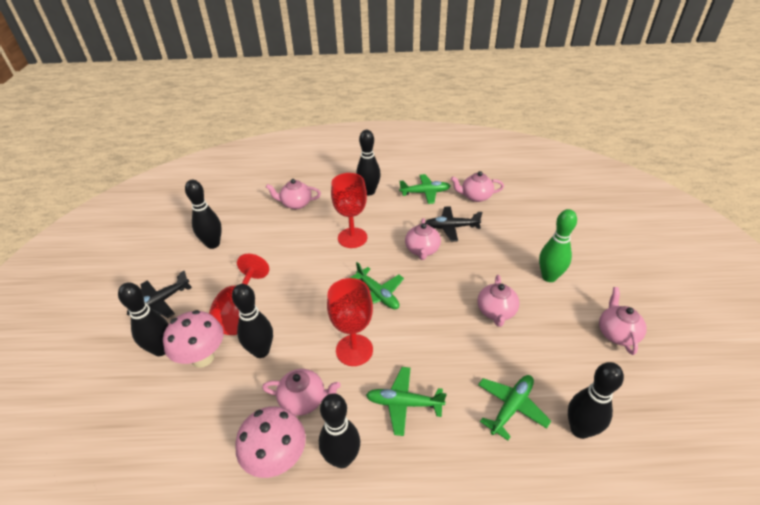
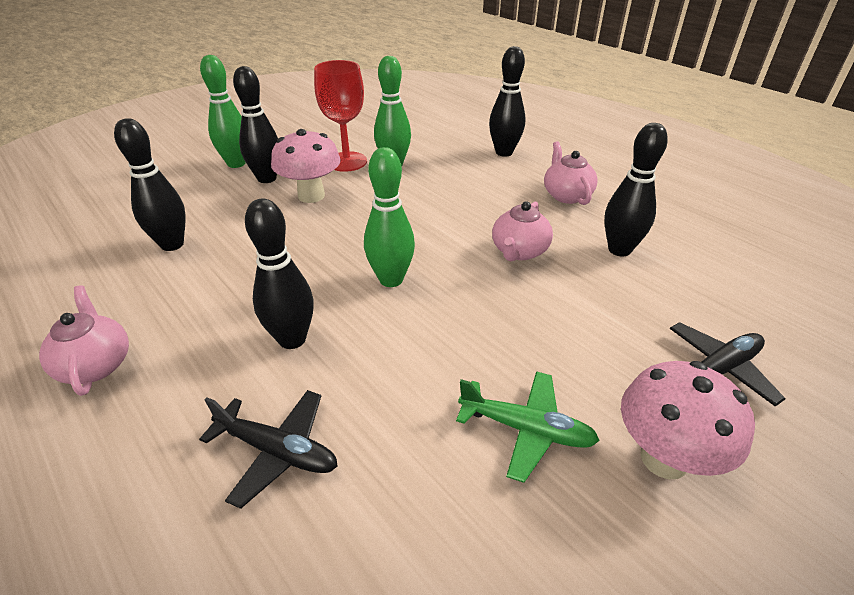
black bowling pin: 6 -> 5
green bowling pin: 1 -> 3
green plane: 4 -> 1
pink teapot: 6 -> 3
red goblet: 3 -> 1

